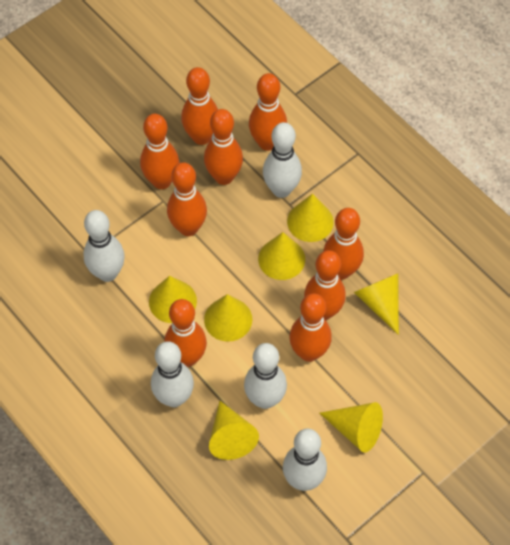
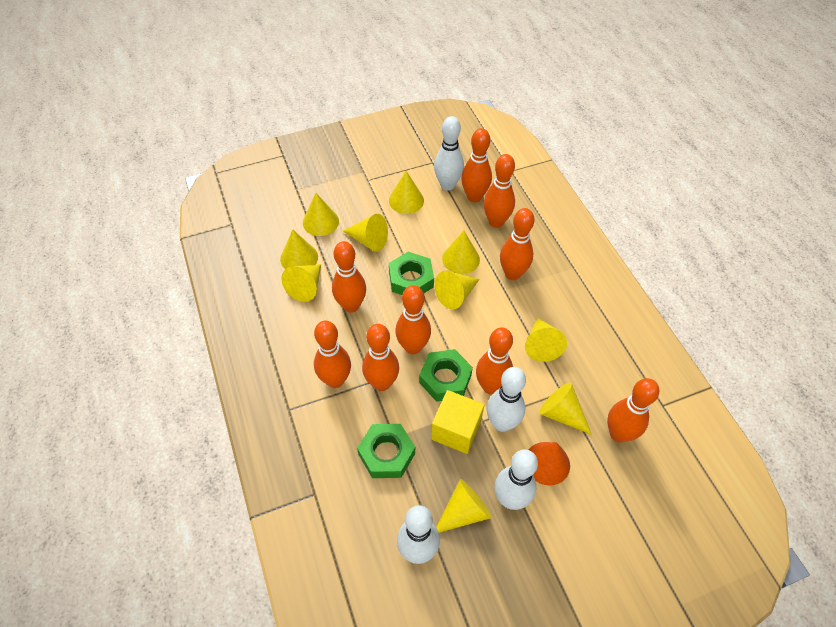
green nut: 0 -> 3
orange cone: 0 -> 1
white bowling pin: 5 -> 4
yellow cone: 7 -> 10
yellow cube: 0 -> 1

